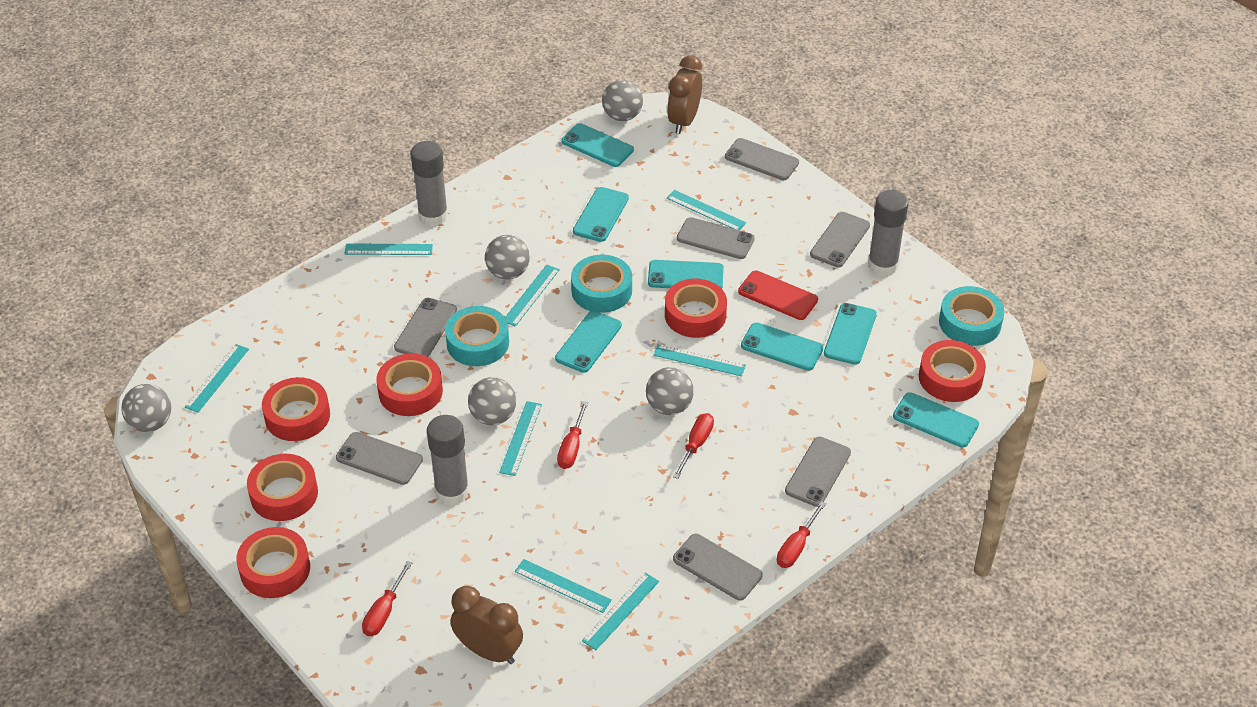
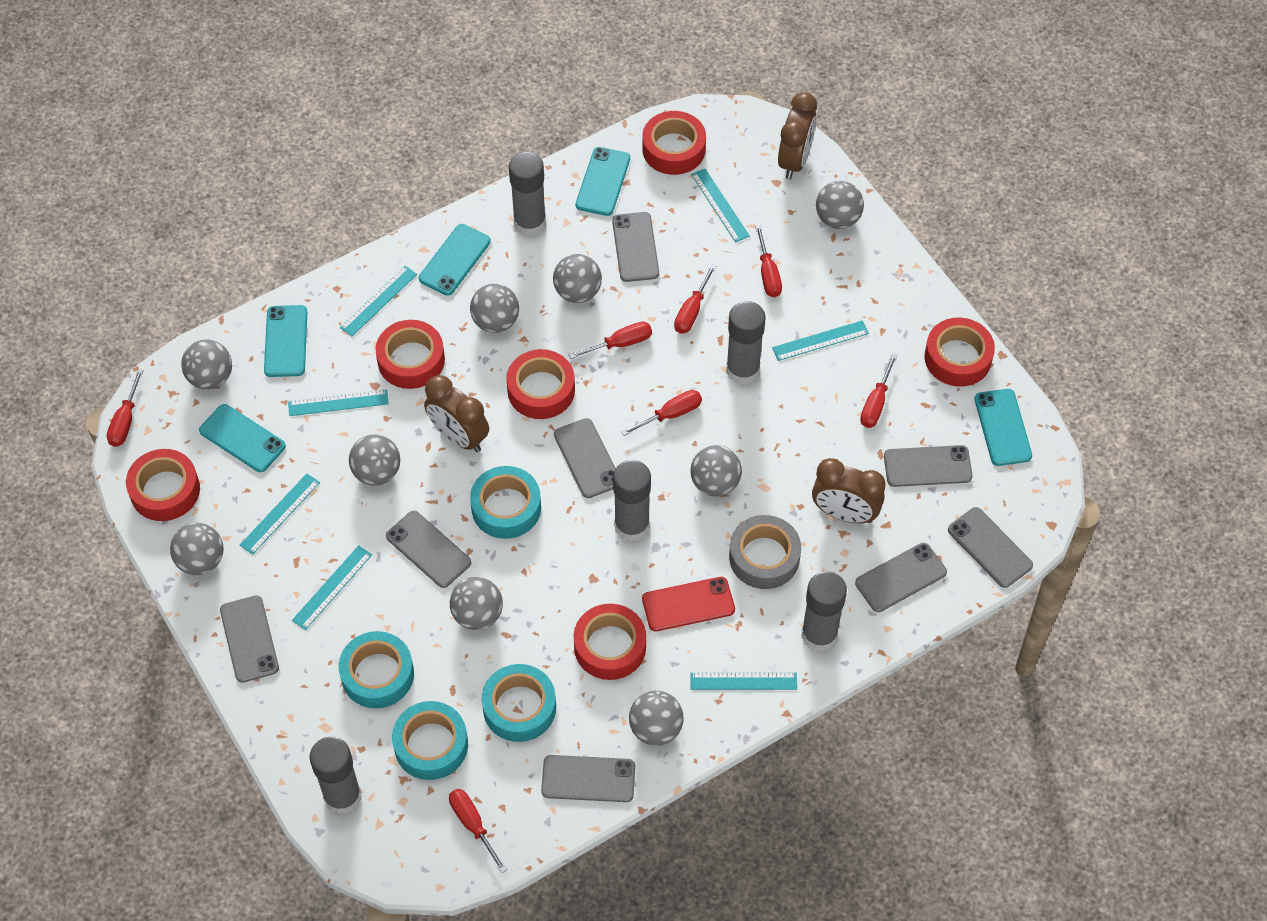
brown clock: 2 -> 3
grey ball: 5 -> 9
grey glue stick: 3 -> 5
grey phone: 7 -> 8
grey tape: 0 -> 1
red screwdriver: 4 -> 7
turquoise phone: 7 -> 5
turquoise ruler: 8 -> 7
turquoise tape: 3 -> 4

